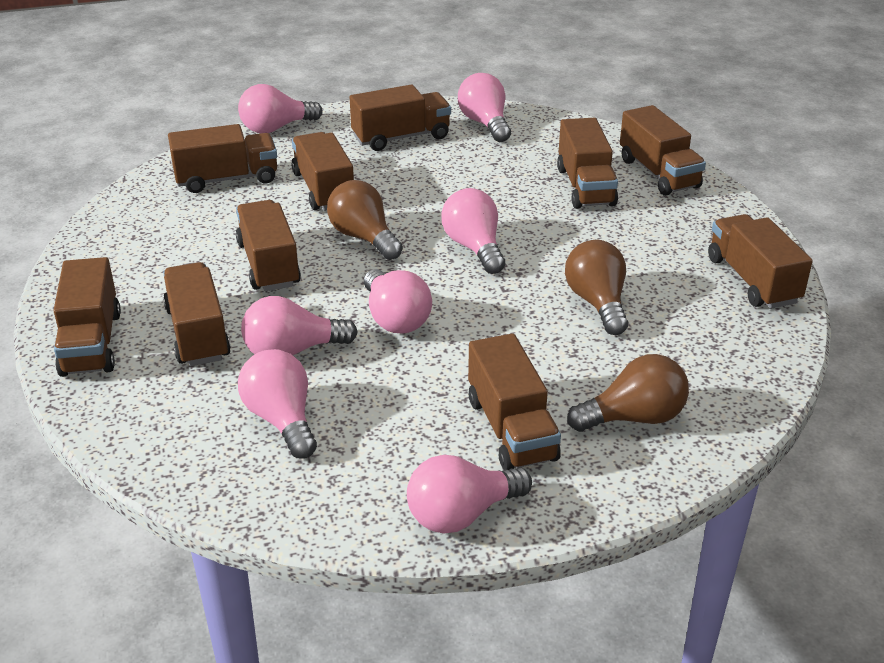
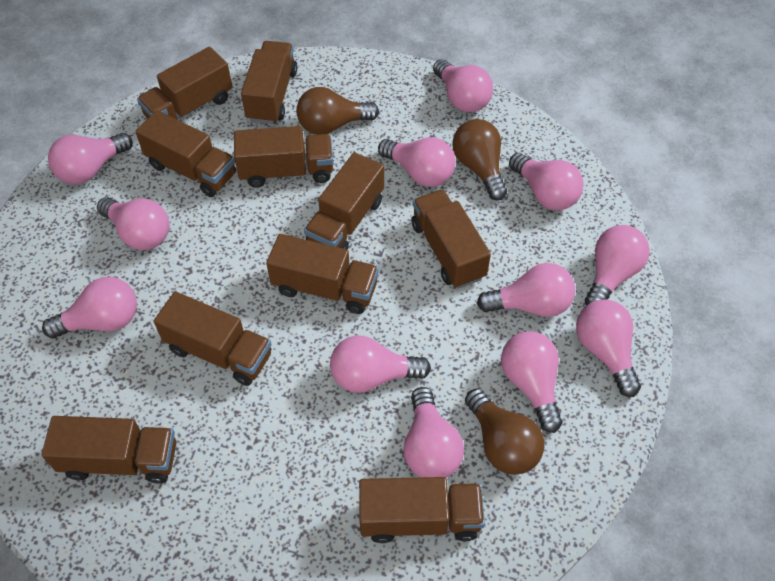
pink light bulb: 7 -> 12

